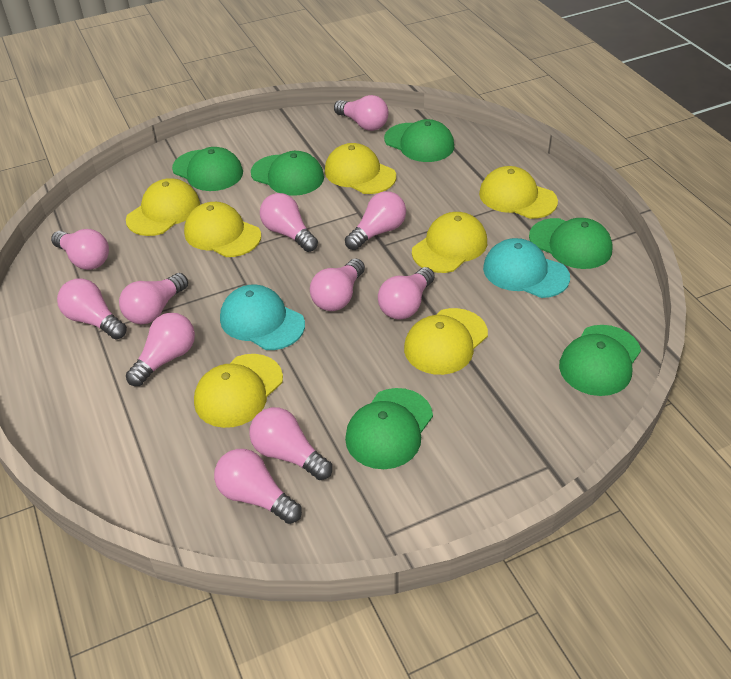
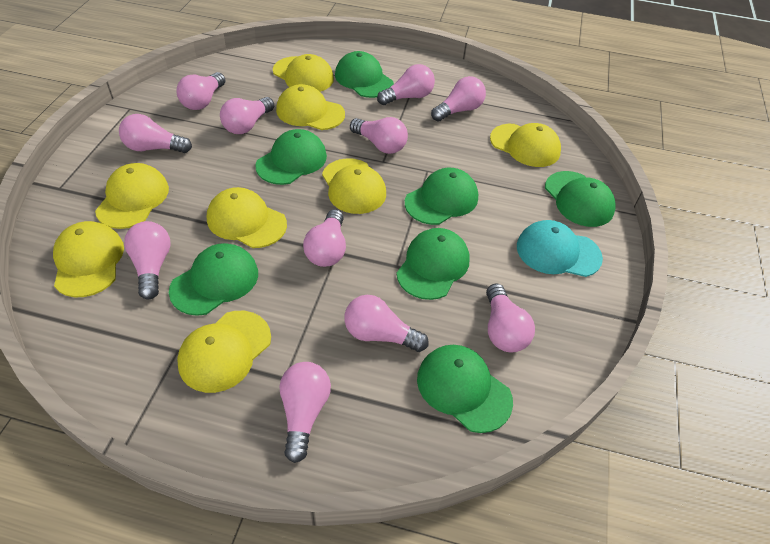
green cap: 6 -> 7
turquoise cap: 2 -> 1
yellow cap: 7 -> 8

